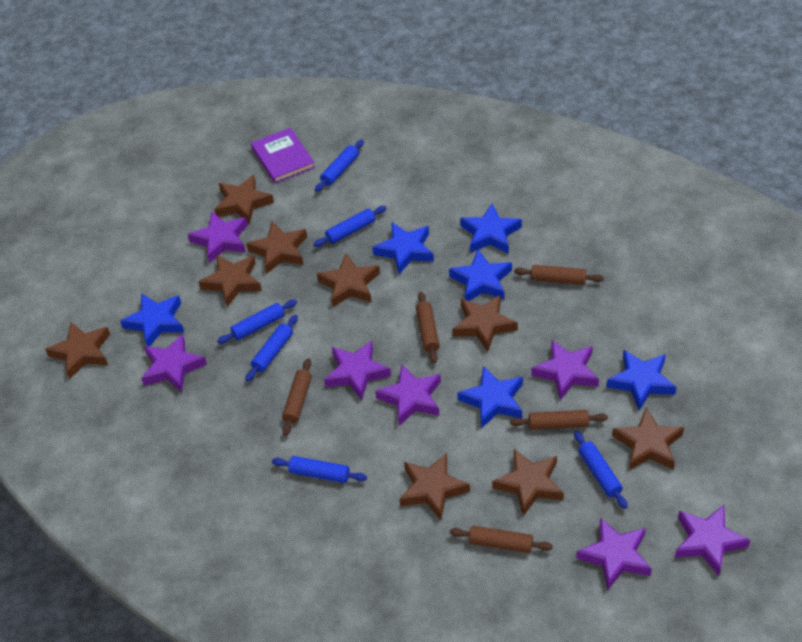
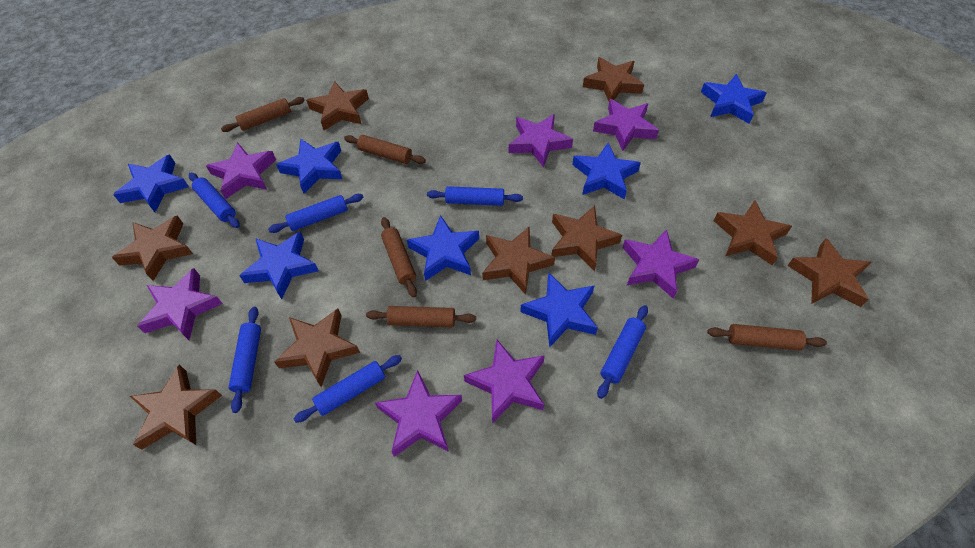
blue star: 6 -> 7
purple book: 1 -> 0

